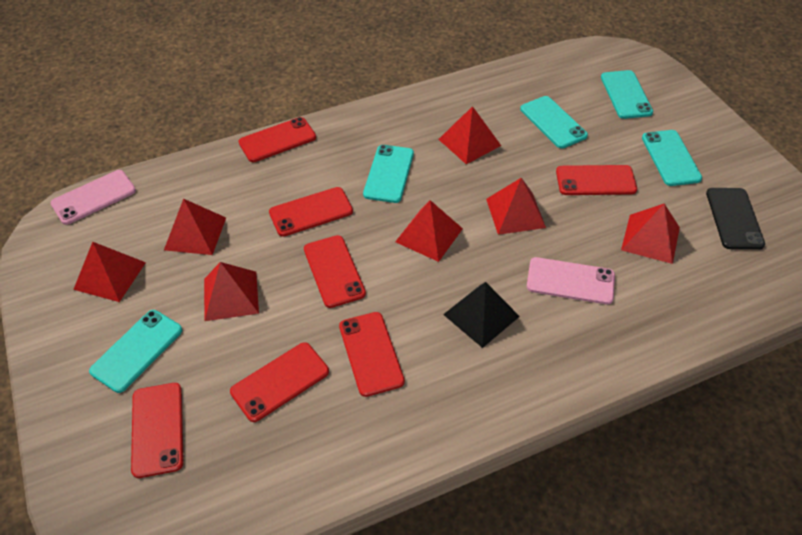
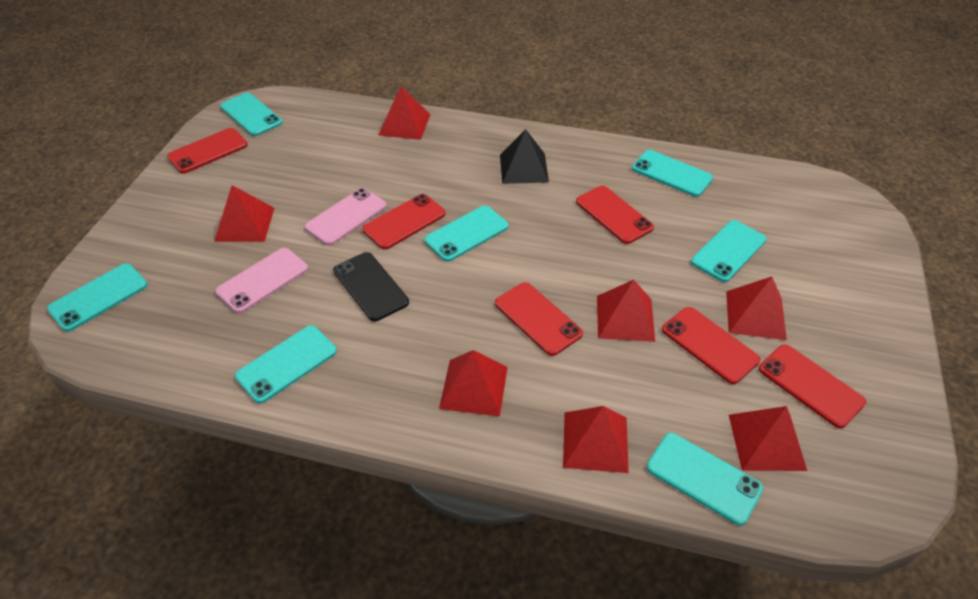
red phone: 7 -> 6
turquoise phone: 5 -> 7

